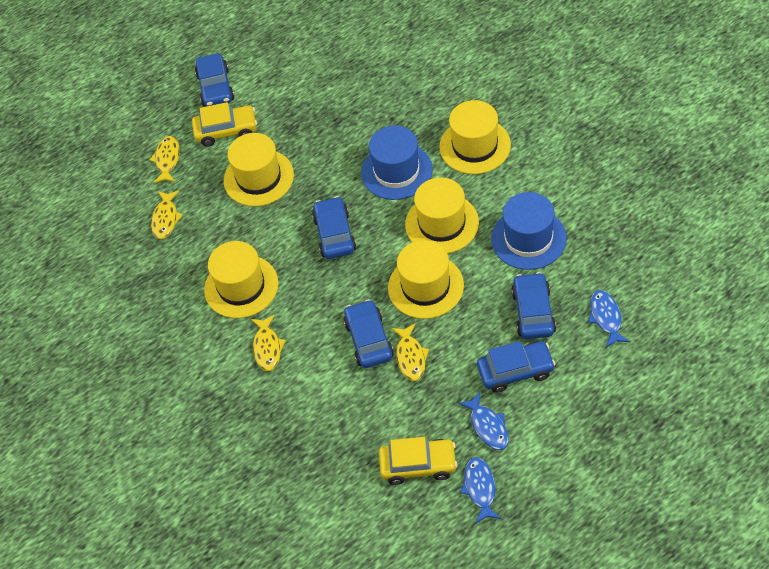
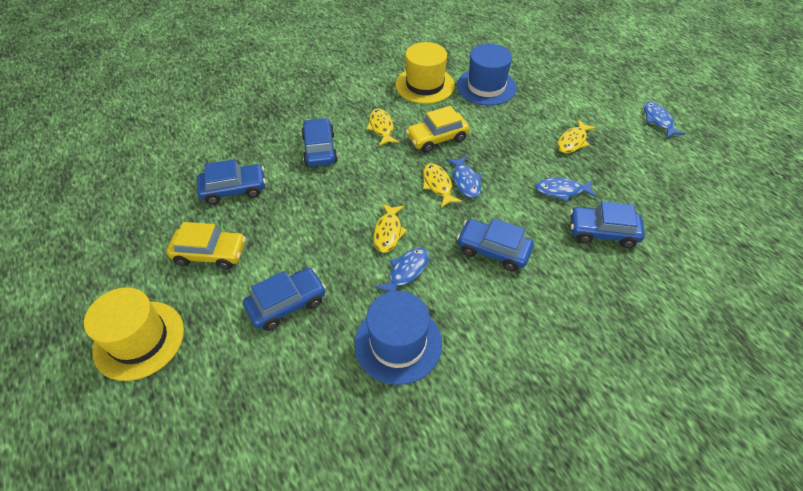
blue fish: 3 -> 4
yellow hat: 5 -> 2

